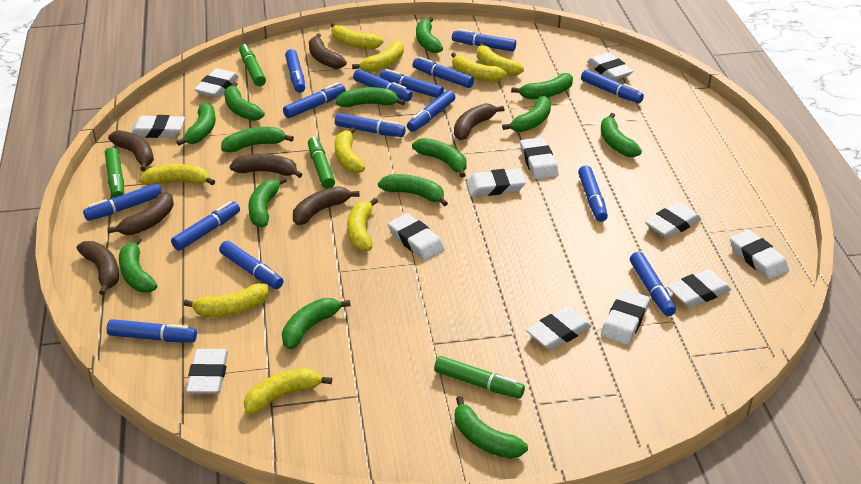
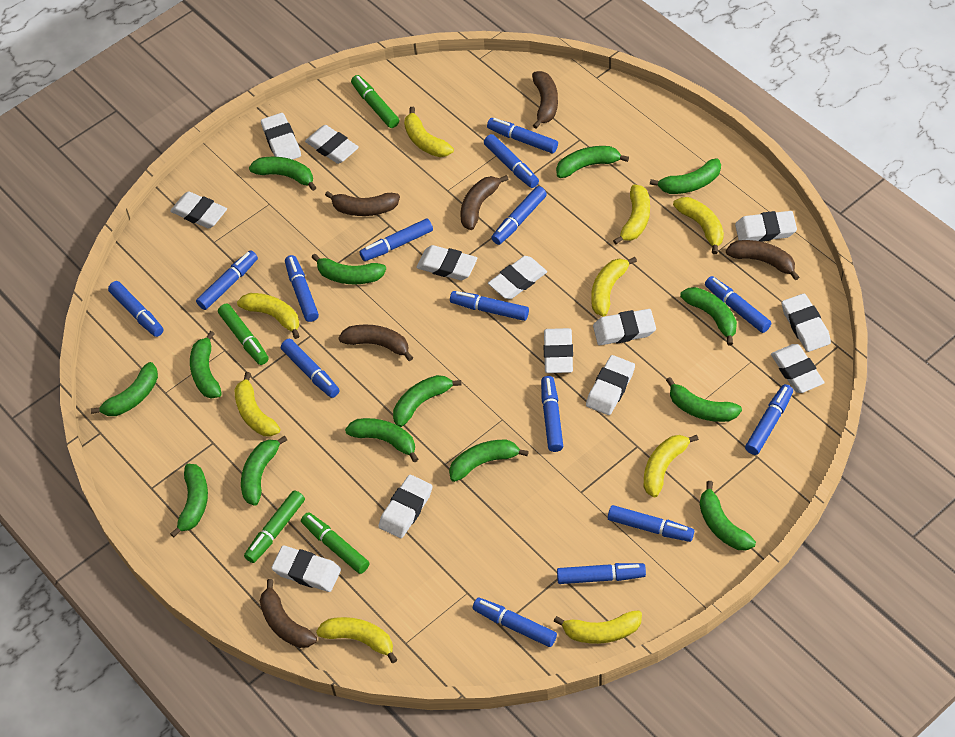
brown banana: 7 -> 6
white eraser: 12 -> 13

